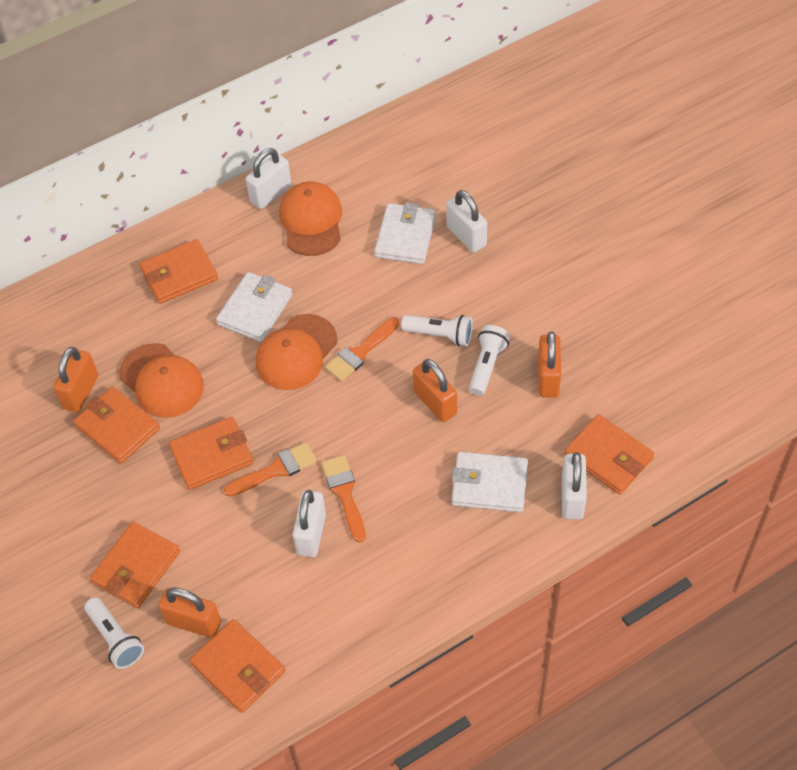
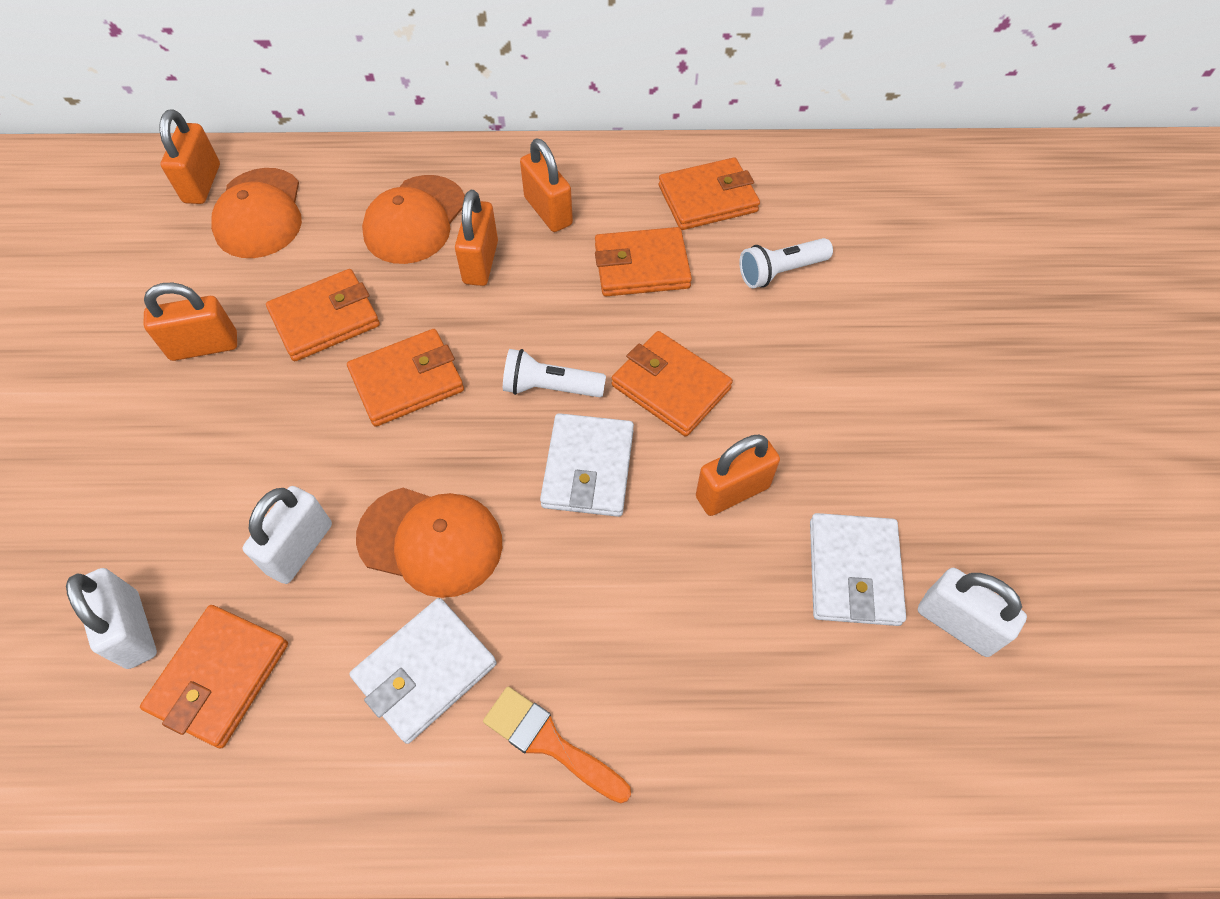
orange brush: 3 -> 1
orange padlock: 4 -> 5
white flashlight: 3 -> 2
white padlock: 4 -> 3

